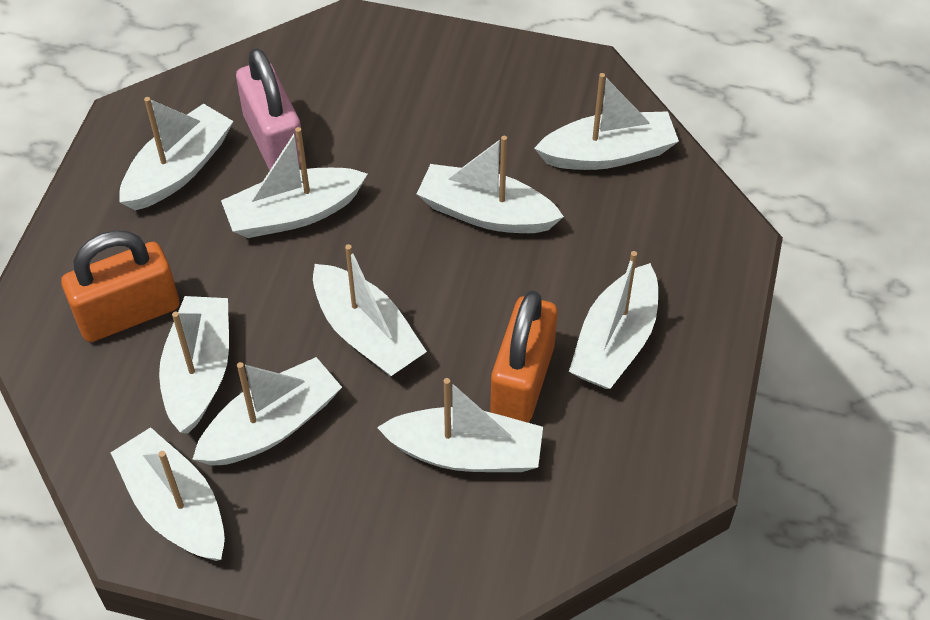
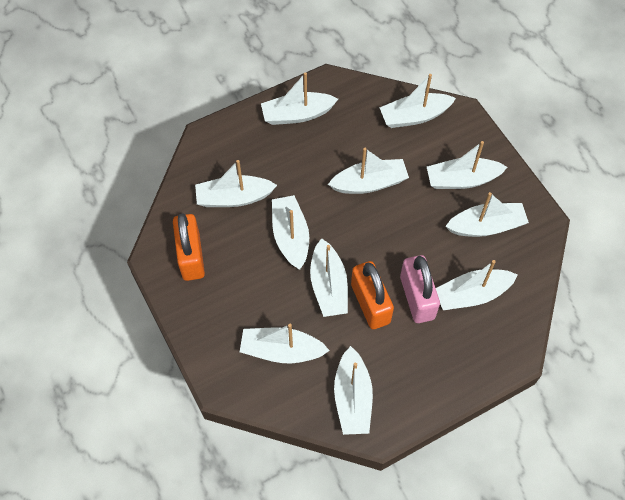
white boat: 10 -> 11

